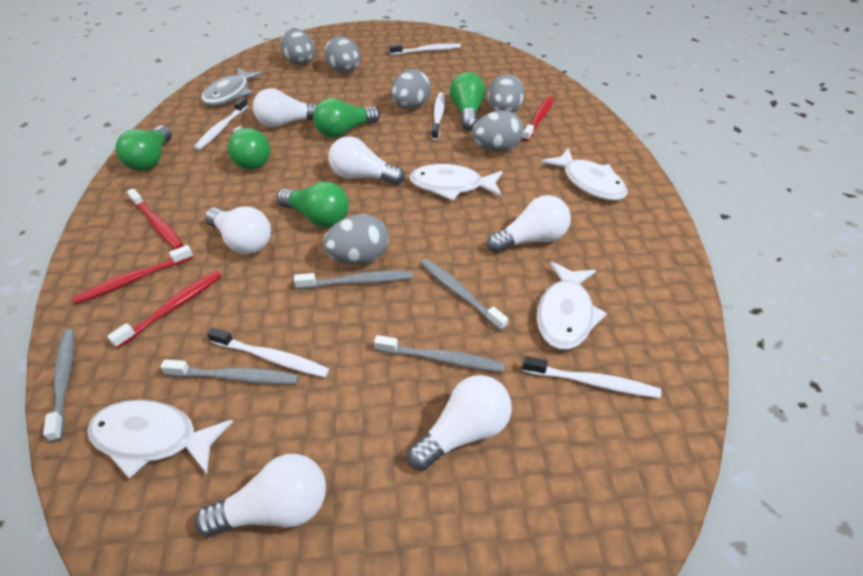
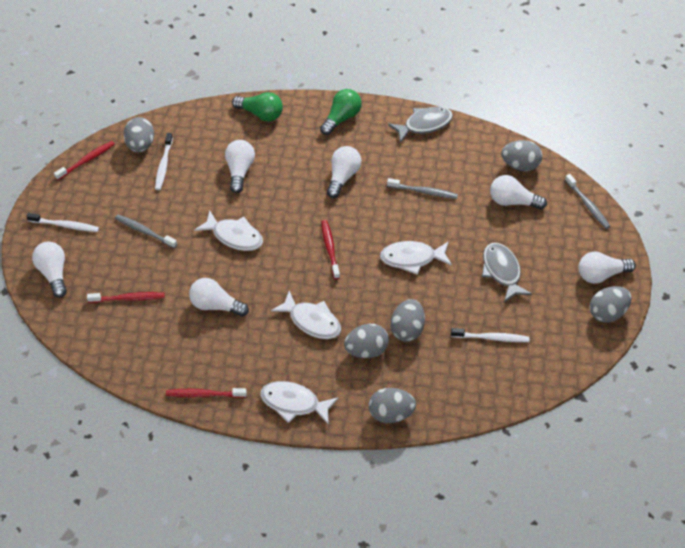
green light bulb: 5 -> 2
grey fish: 1 -> 2
grey toothbrush: 5 -> 3
white toothbrush: 5 -> 3

